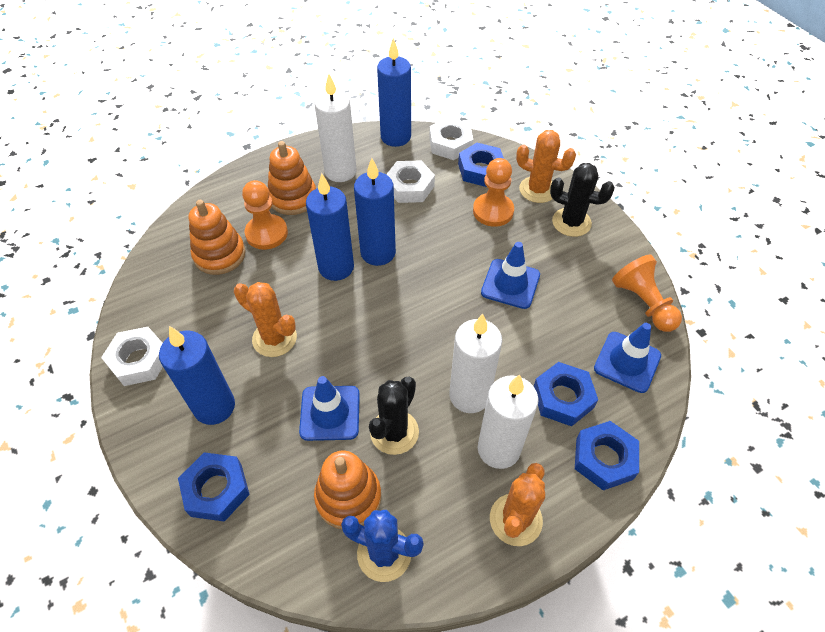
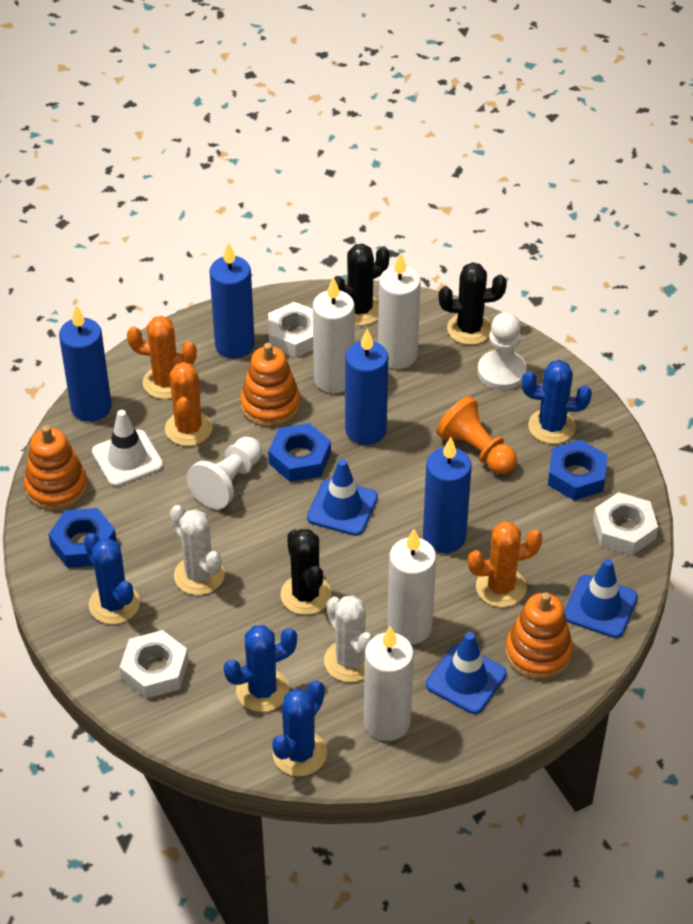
black cactus: 2 -> 3
blue cactus: 1 -> 4
blue nut: 4 -> 3
orange pawn: 3 -> 1
white cactus: 0 -> 2
white candle: 3 -> 4
white pawn: 0 -> 2
white traffic cone: 0 -> 1

